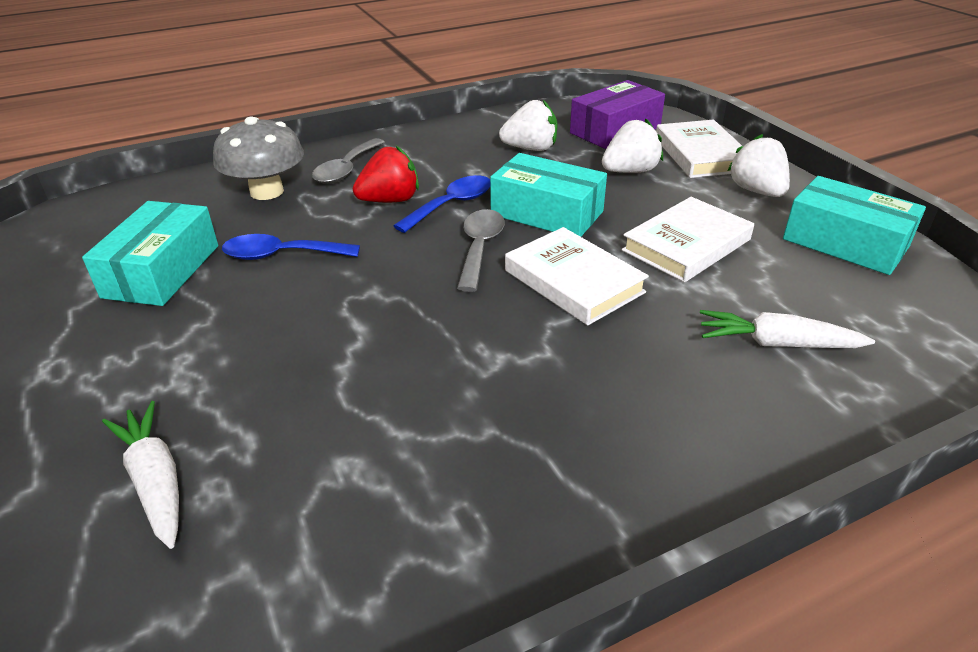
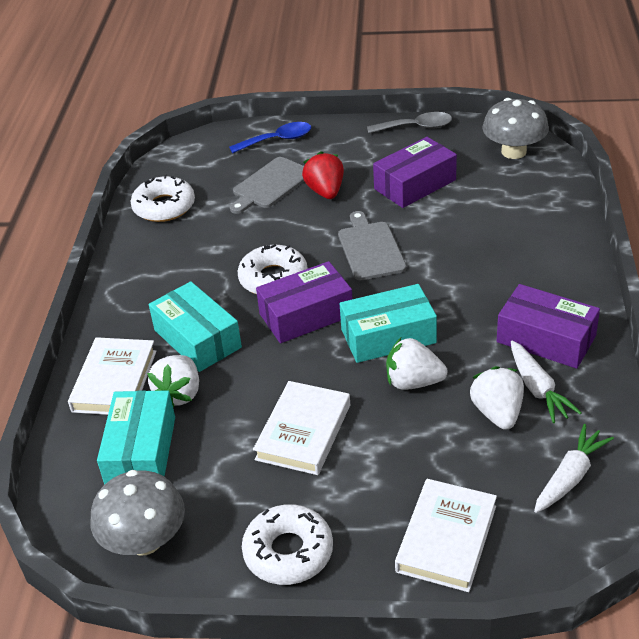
blue spoon: 2 -> 1
grey cutting board: 0 -> 2
grey mushroom: 1 -> 2
grey spoon: 2 -> 1
purple box: 1 -> 3
white donut: 0 -> 3

